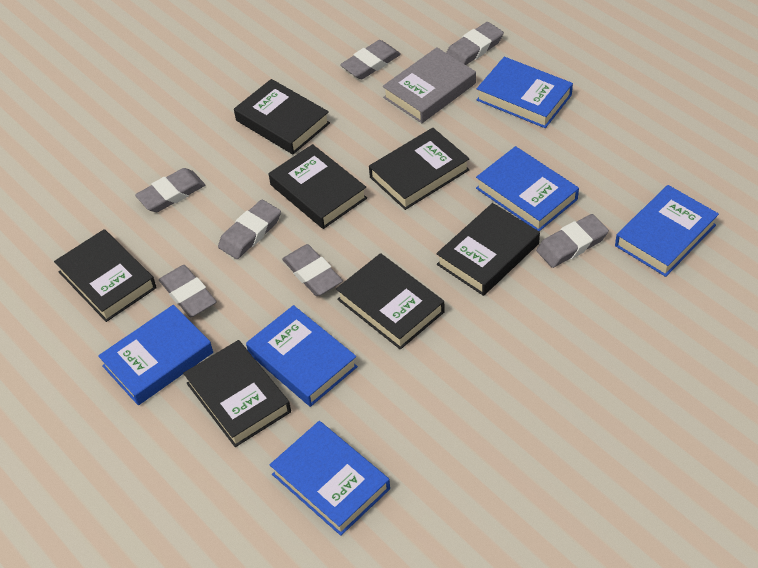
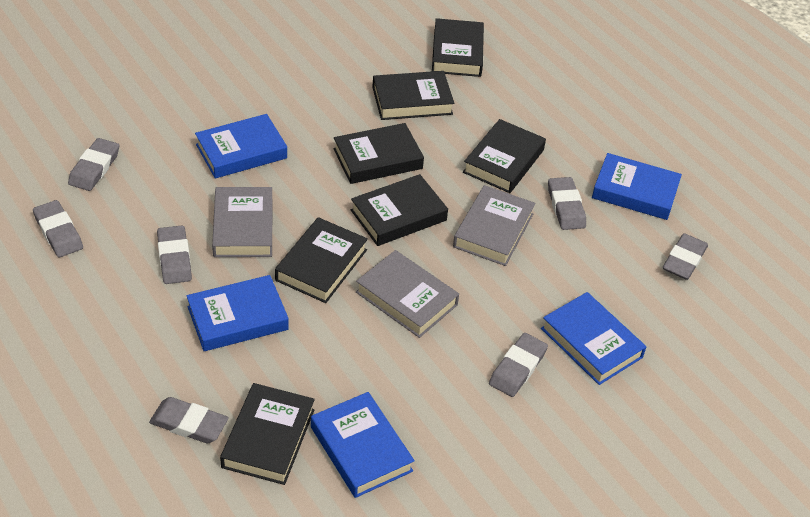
blue book: 6 -> 5
grey book: 1 -> 3

